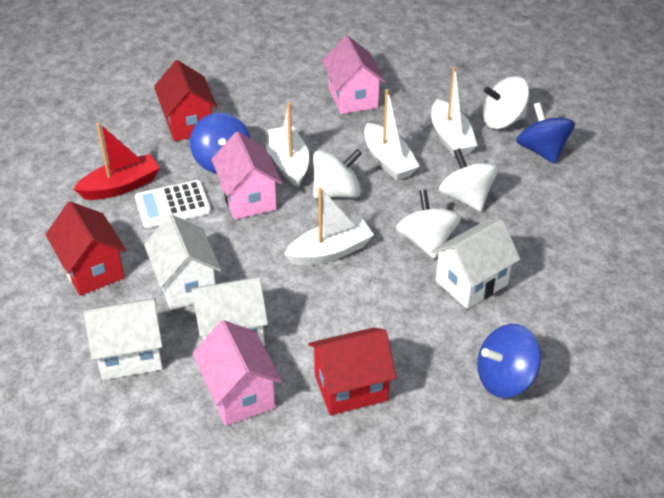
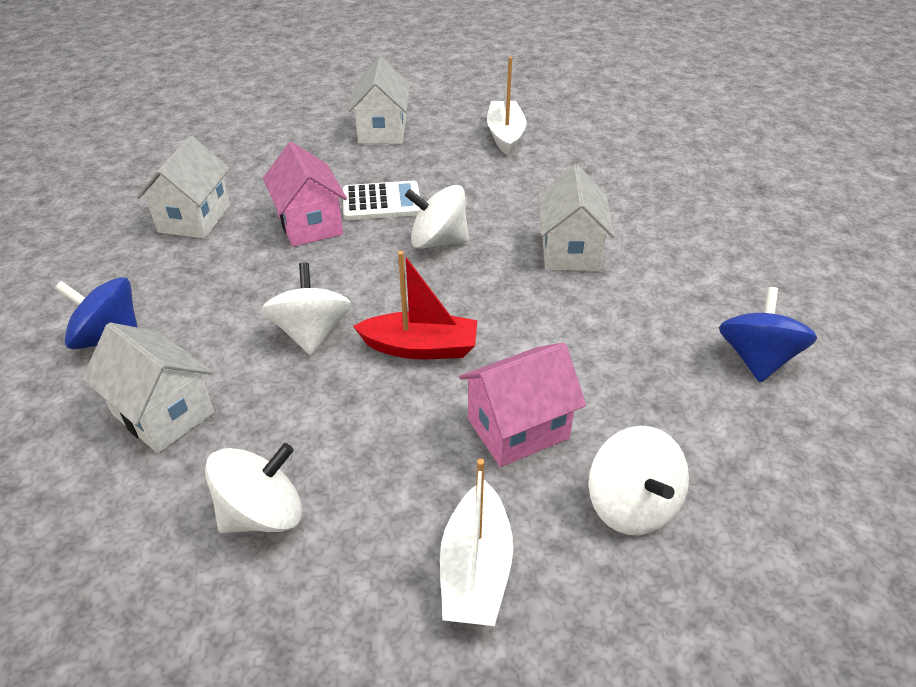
blue spinning top: 3 -> 2
pink house: 3 -> 2
red house: 3 -> 0
white boat: 4 -> 2

